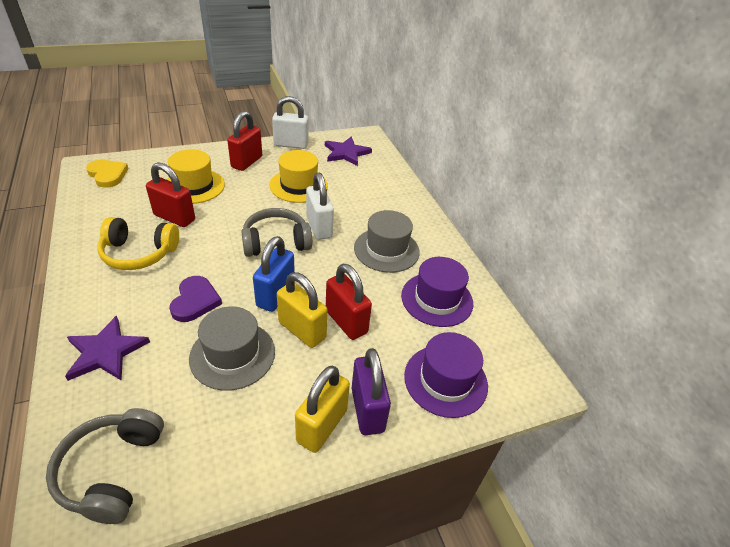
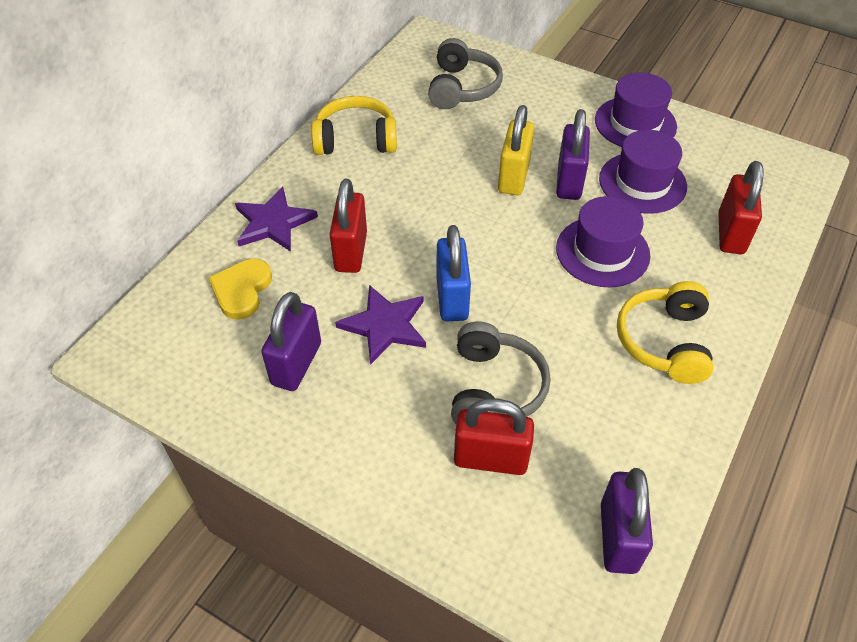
grey hat: 2 -> 0
purple hat: 2 -> 3
purple heart: 1 -> 0
purple padlock: 1 -> 3
white padlock: 2 -> 0
yellow hat: 2 -> 0
yellow headphones: 1 -> 2
yellow padlock: 2 -> 1

